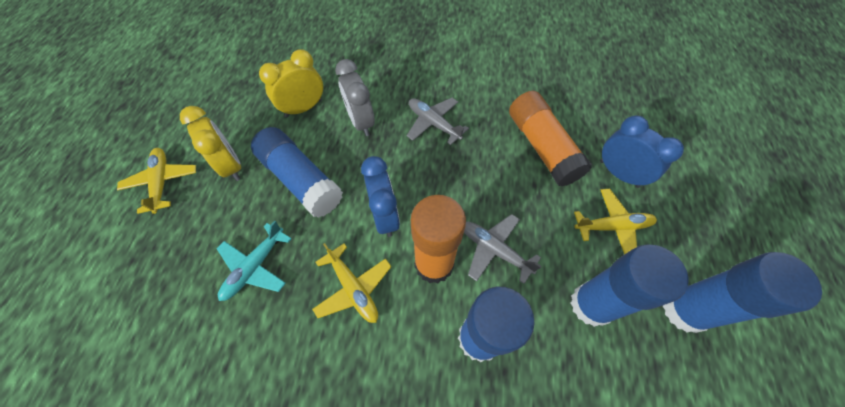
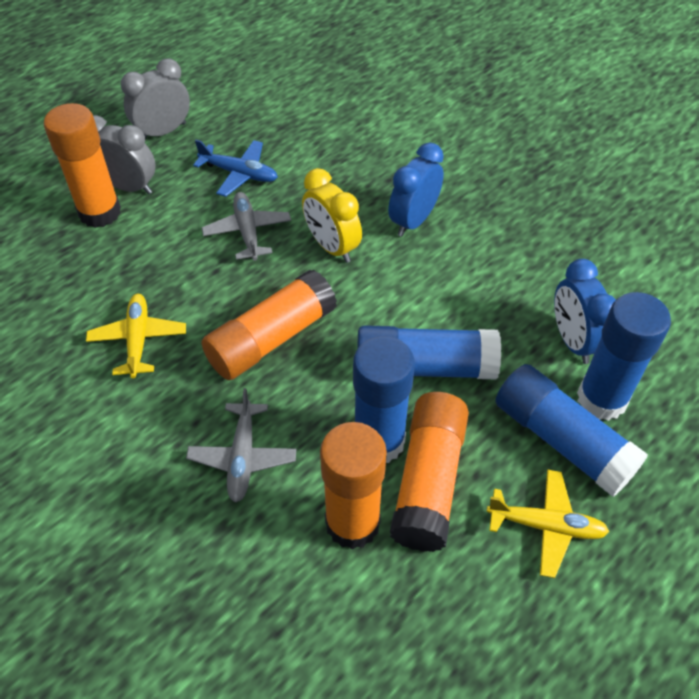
blue plane: 0 -> 1
grey clock: 1 -> 2
orange glue stick: 2 -> 4
turquoise plane: 1 -> 0
yellow clock: 2 -> 1
yellow plane: 3 -> 2

